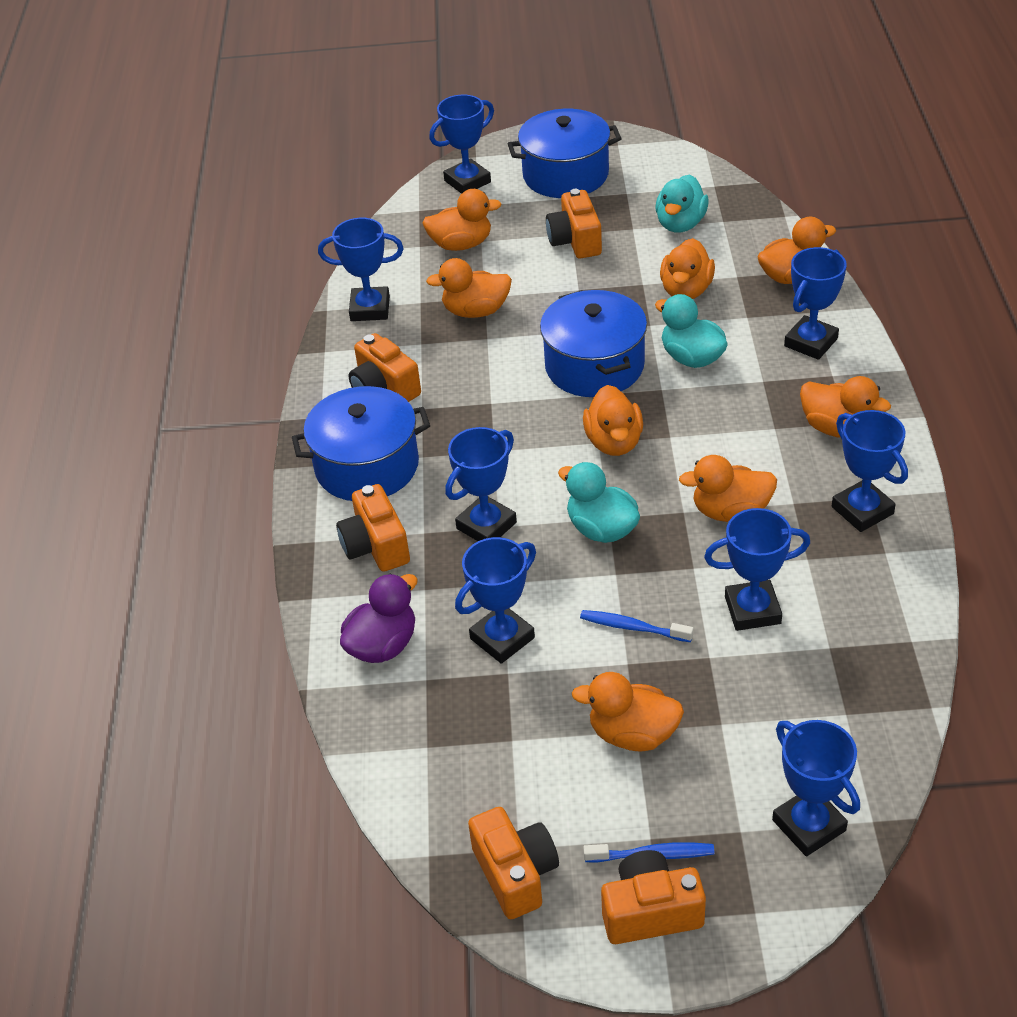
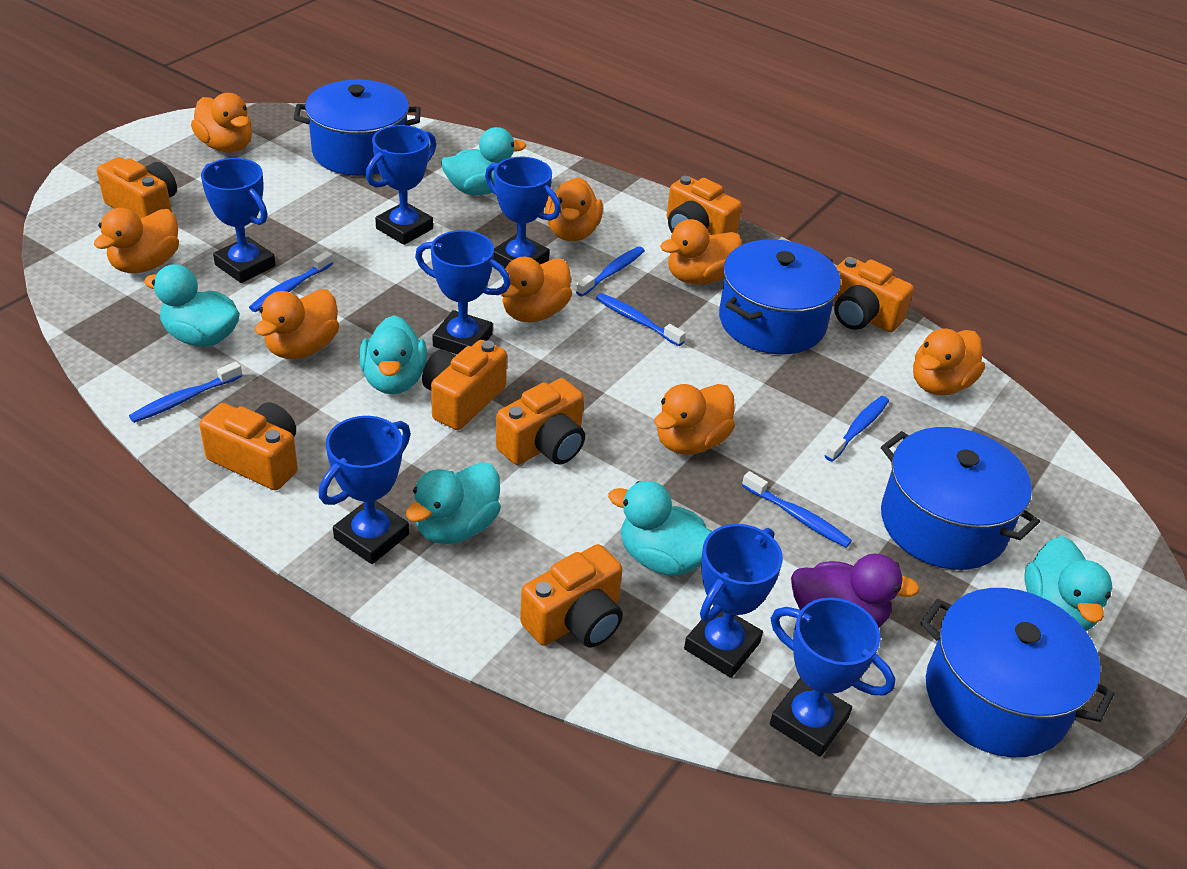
blue pot: 3 -> 4
blue toothbrush: 2 -> 6
blue trophy: 8 -> 7
orange camera: 5 -> 7
turquoise duck: 3 -> 6

